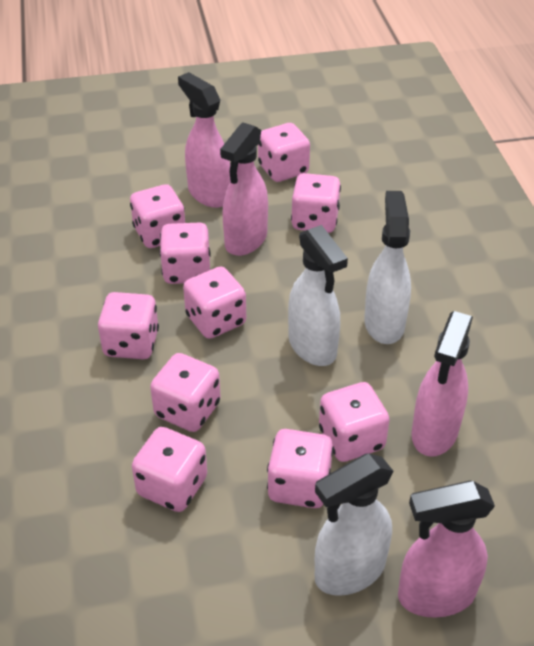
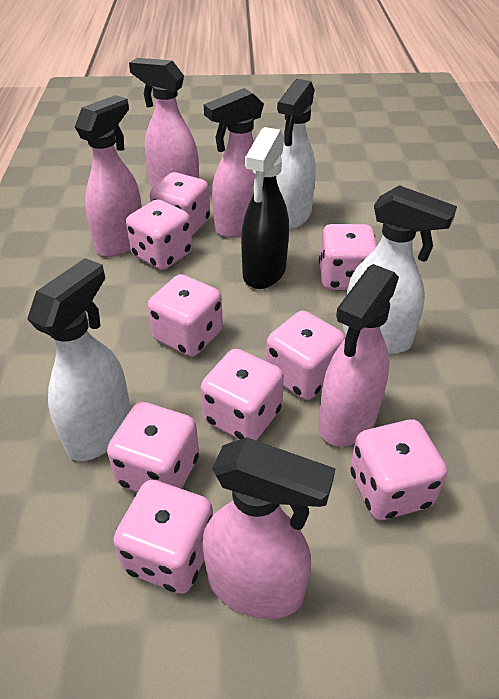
black spray bottle: 0 -> 1
pink dice: 10 -> 9
pink spray bottle: 4 -> 5

